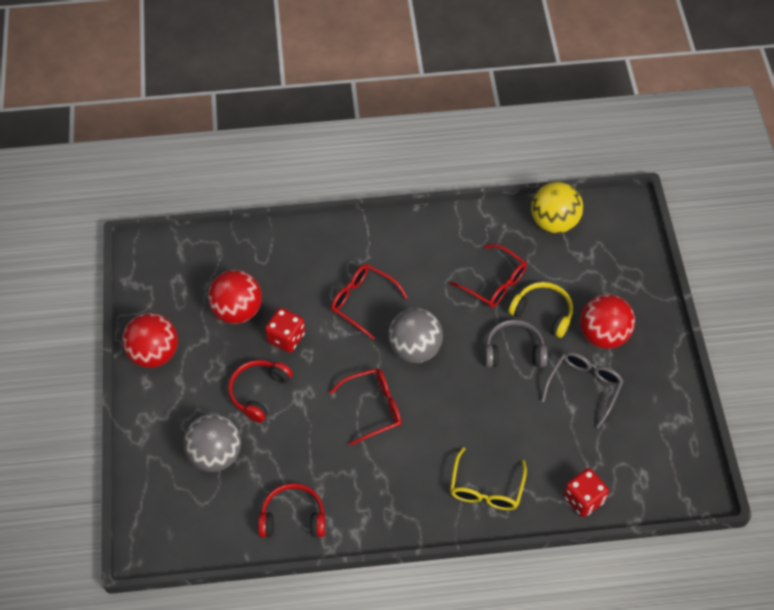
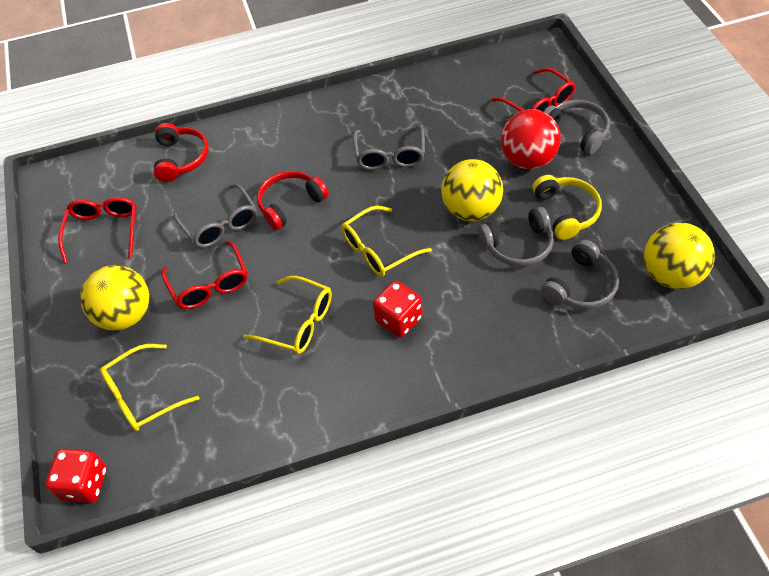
grey ball: 2 -> 0
grey glasses: 1 -> 2
grey headphones: 1 -> 3
red ball: 3 -> 1
yellow ball: 1 -> 3
yellow glasses: 1 -> 3

